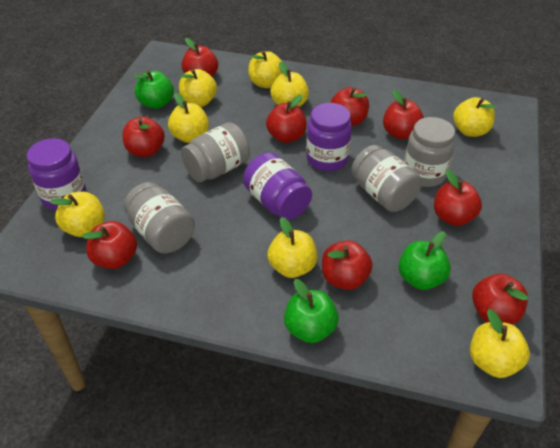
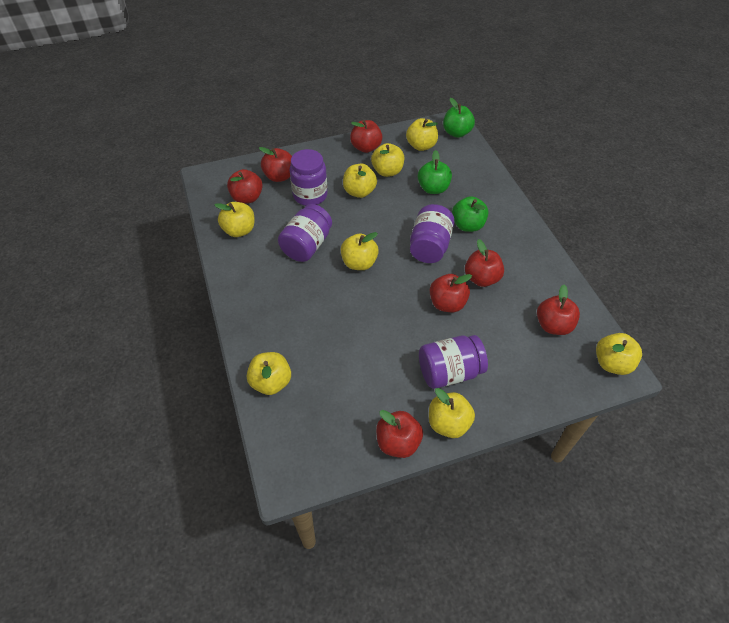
grey jar: 4 -> 0
purple jar: 3 -> 4
red apple: 9 -> 7

